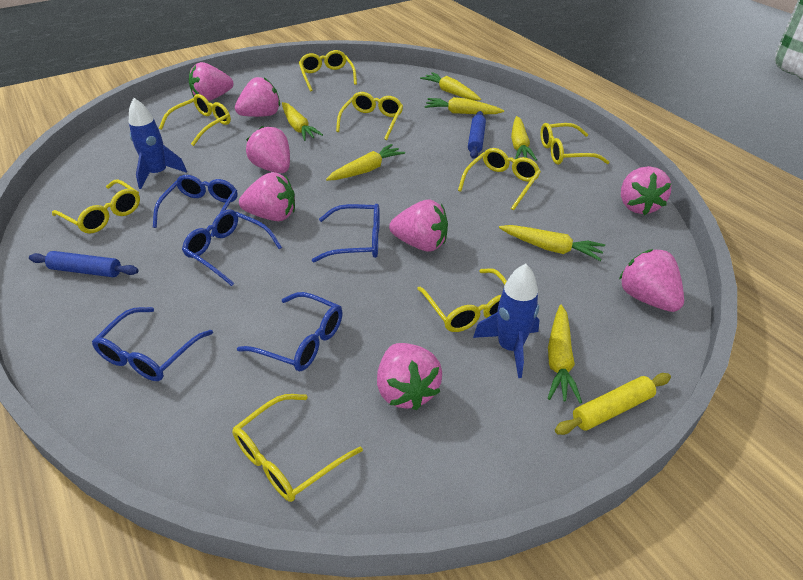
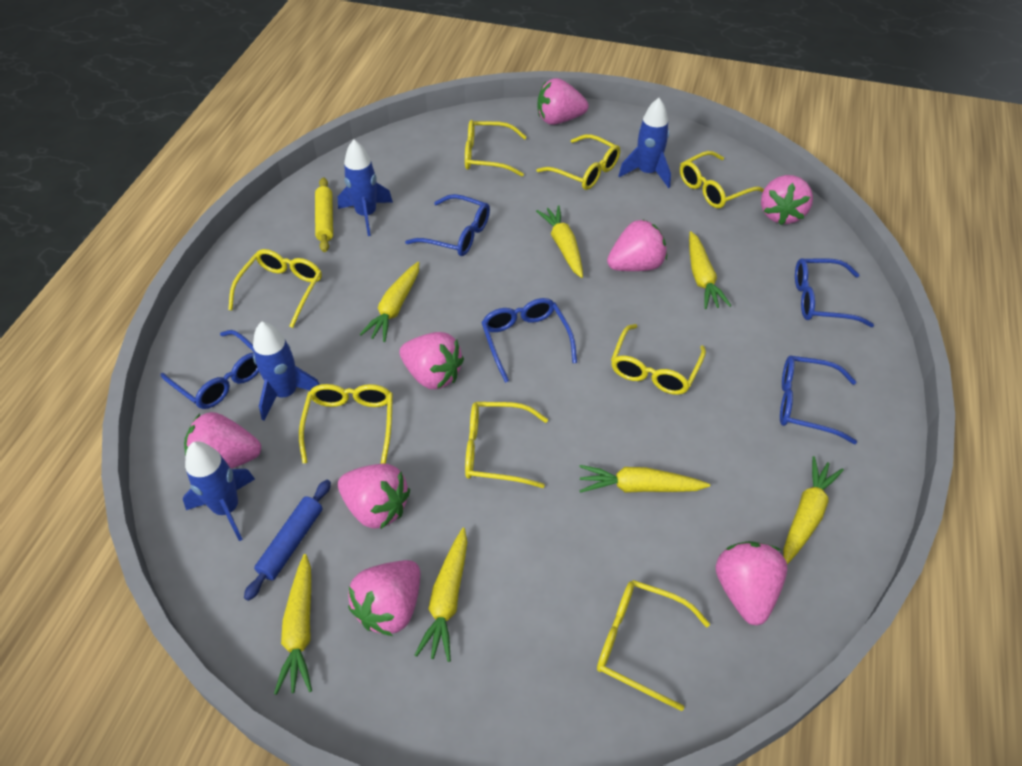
blue rocket: 2 -> 4
blue rolling pin: 2 -> 1

